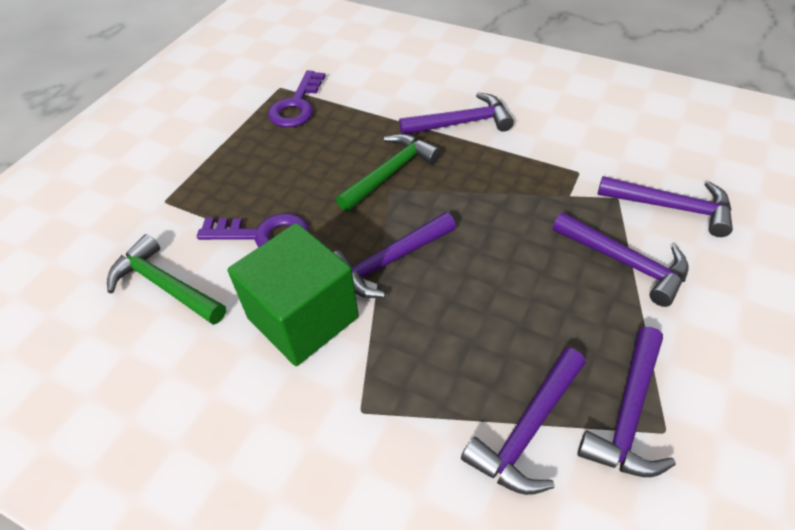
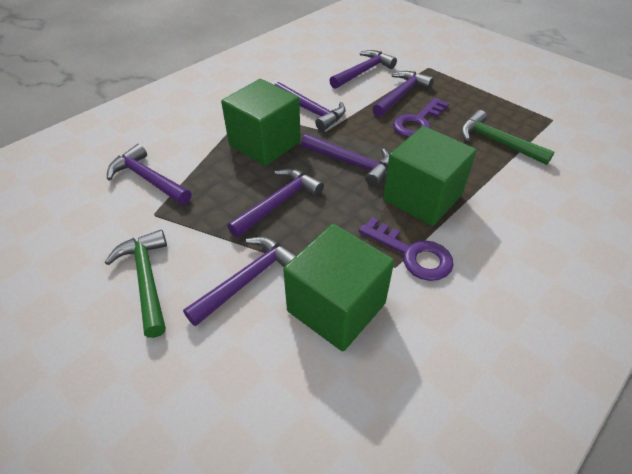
green cube: 1 -> 3
purple hammer: 6 -> 7

